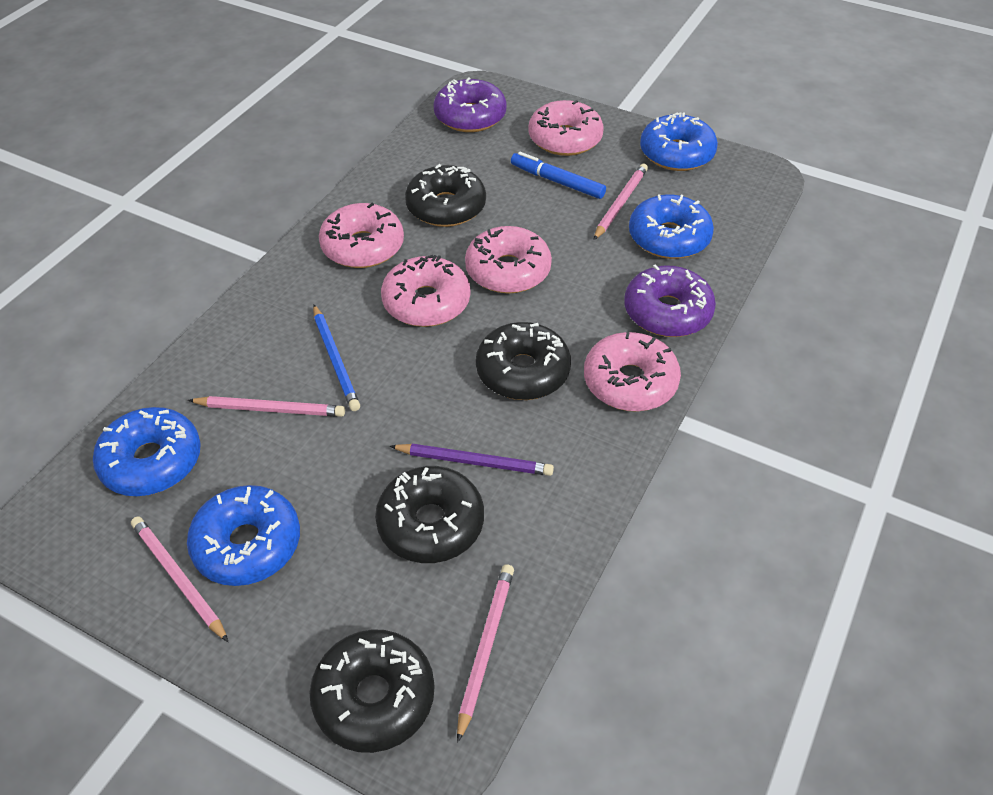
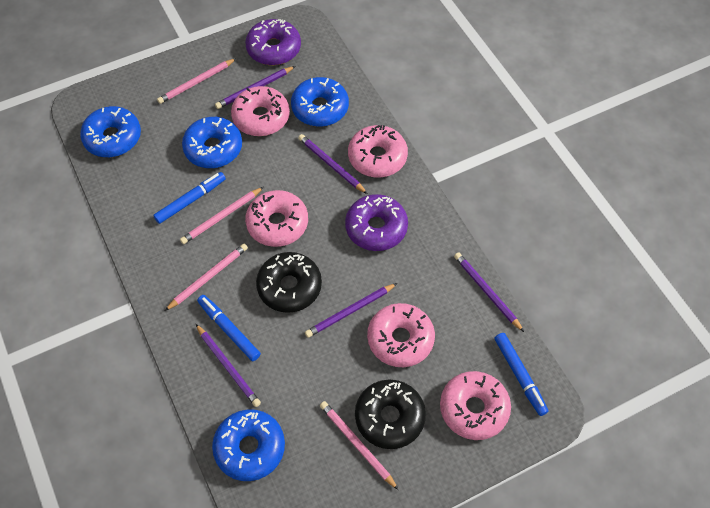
black donut: 4 -> 2
blue marker: 1 -> 3
blue pencil: 1 -> 0
purple pencil: 1 -> 5

